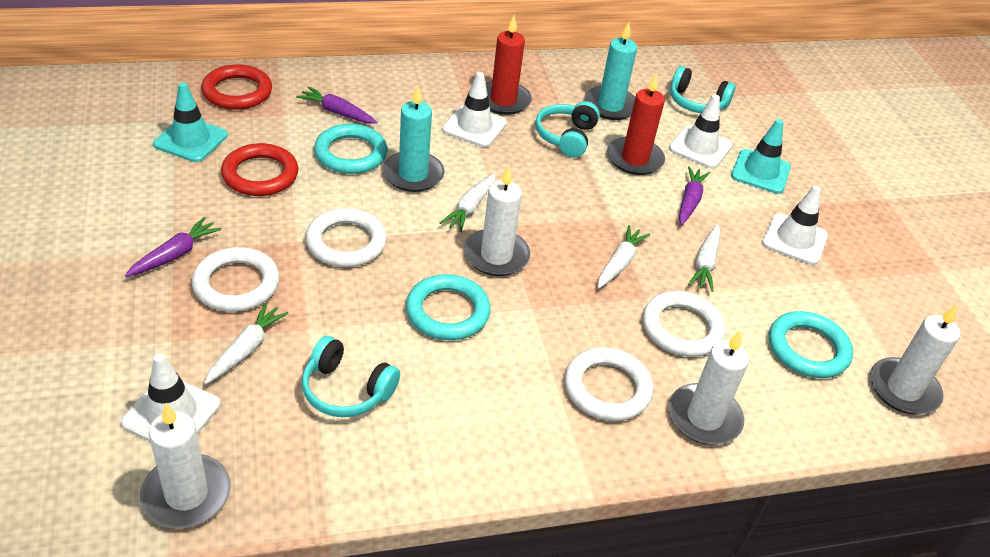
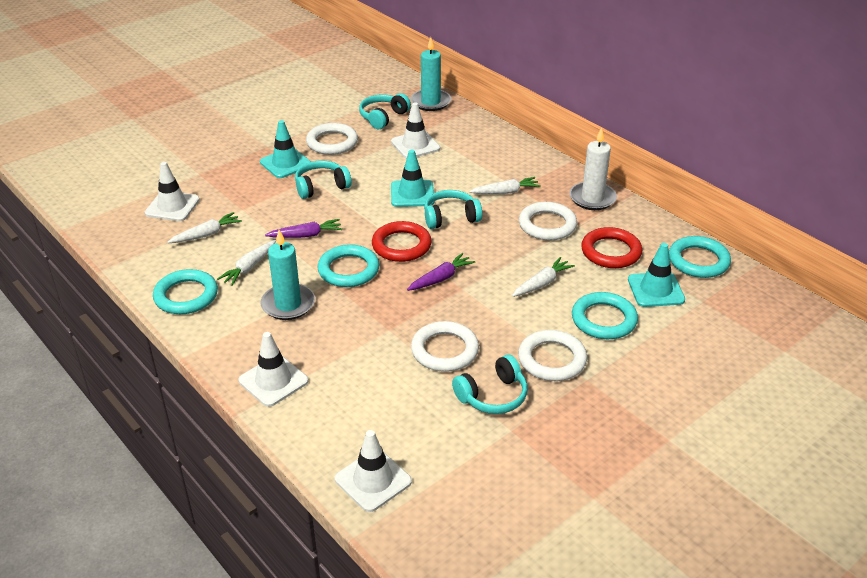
purple carrot: 3 -> 2
red candle: 2 -> 0
turquoise headphones: 3 -> 4
turquoise ring: 3 -> 4
turquoise traffic cone: 2 -> 3
white candle: 4 -> 1

